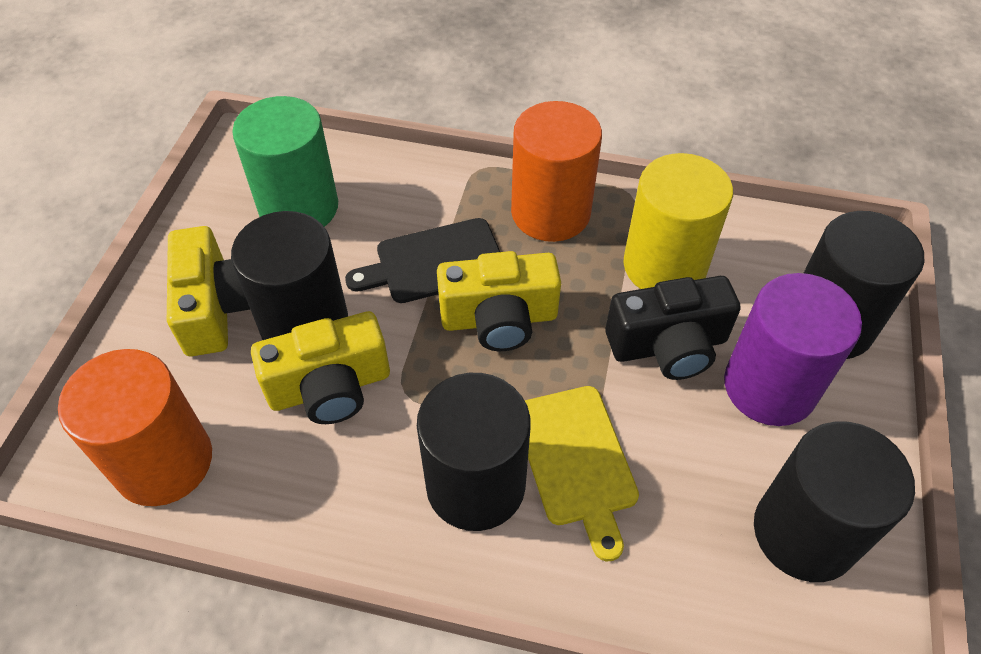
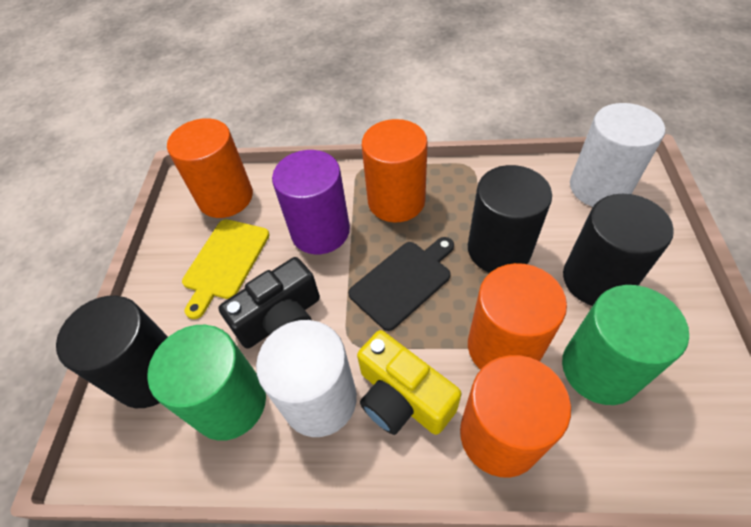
black cylinder: 4 -> 3
green cylinder: 1 -> 2
orange cylinder: 2 -> 4
white cylinder: 0 -> 2
yellow camera: 3 -> 1
yellow cylinder: 1 -> 0

